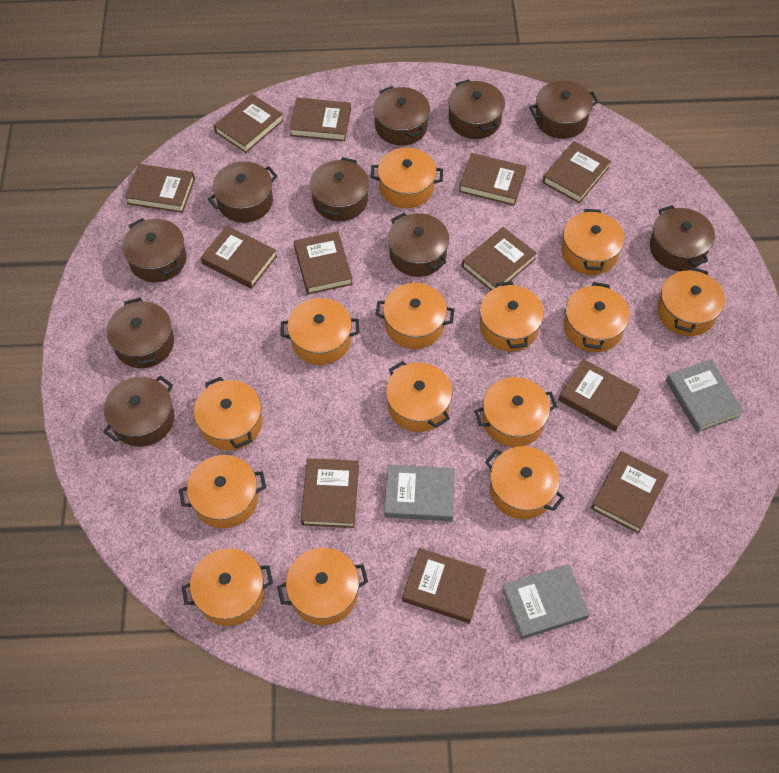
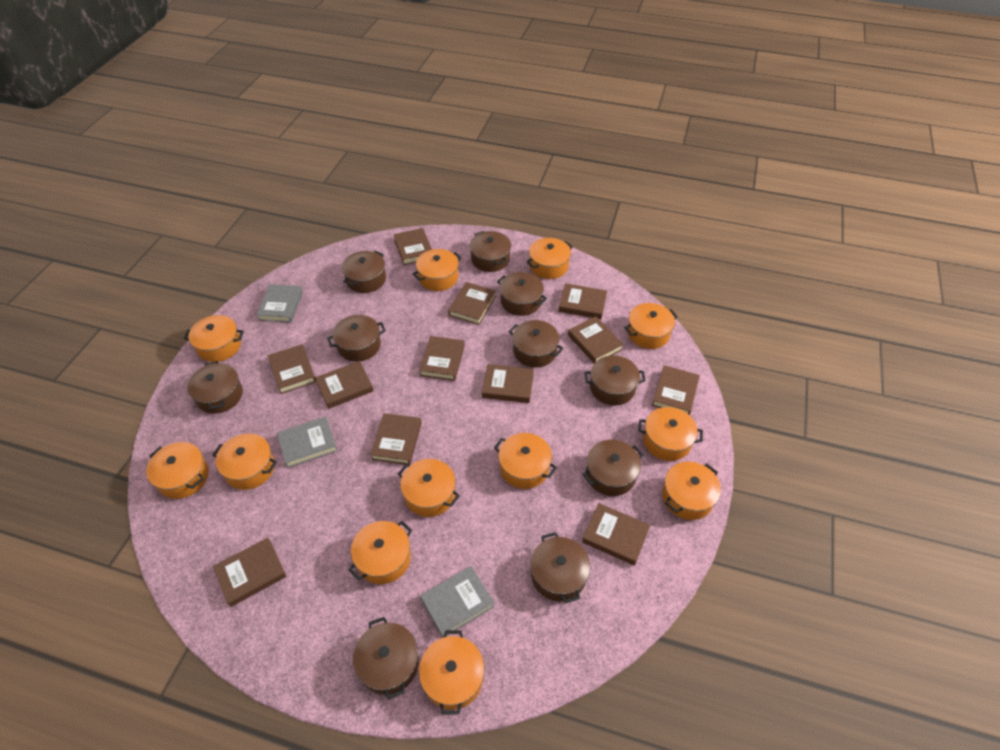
orange pot: 14 -> 12

